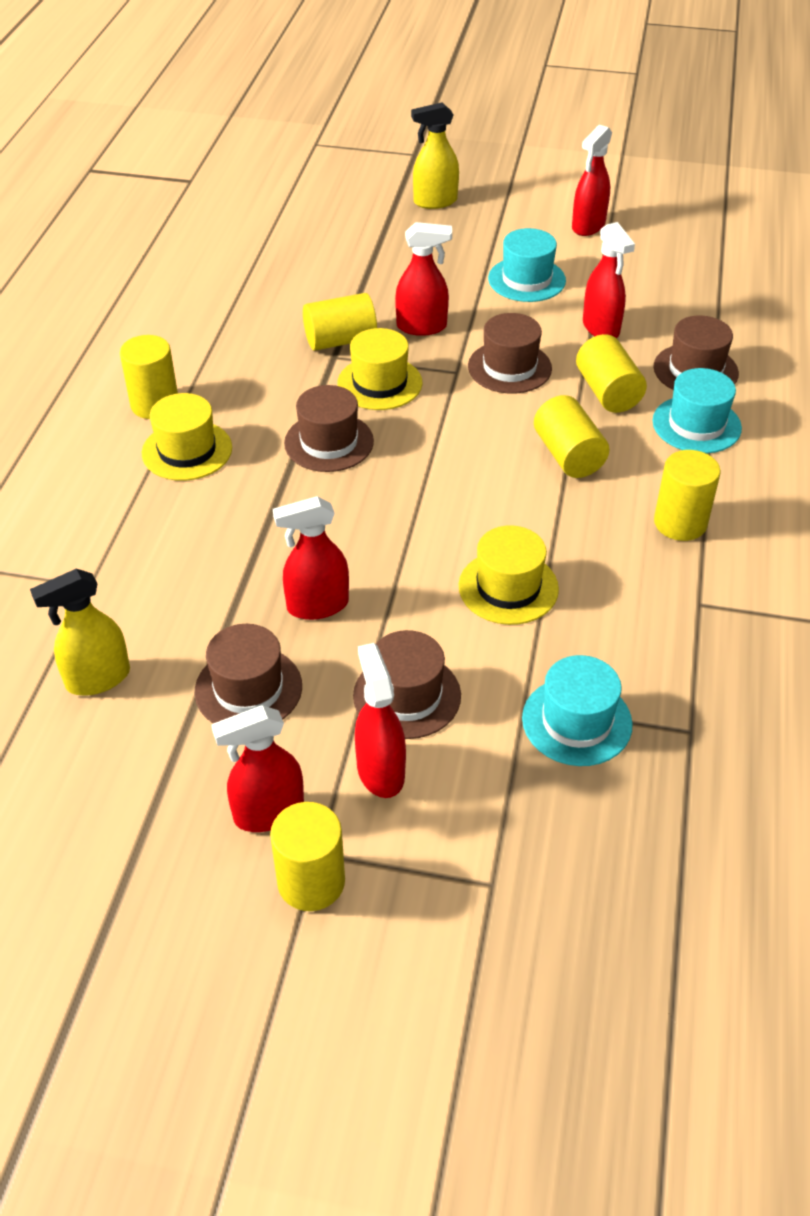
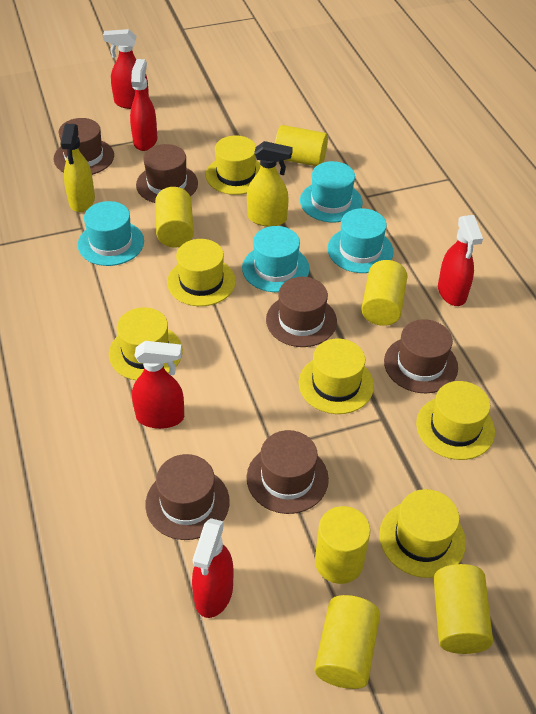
brown hat: 5 -> 6
red spray bottle: 6 -> 5
turquoise hat: 3 -> 4
yellow hat: 3 -> 6

